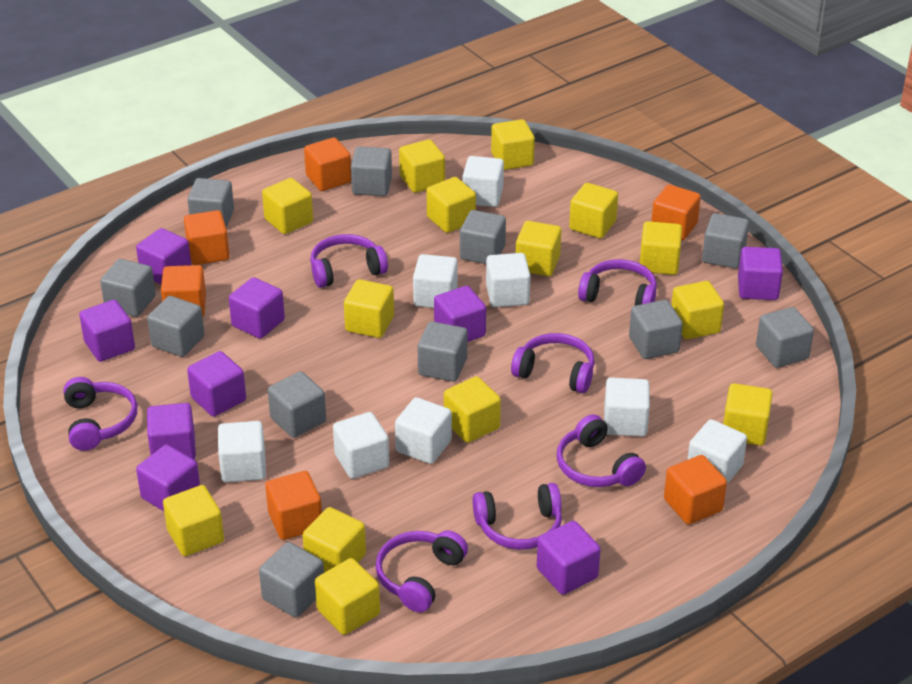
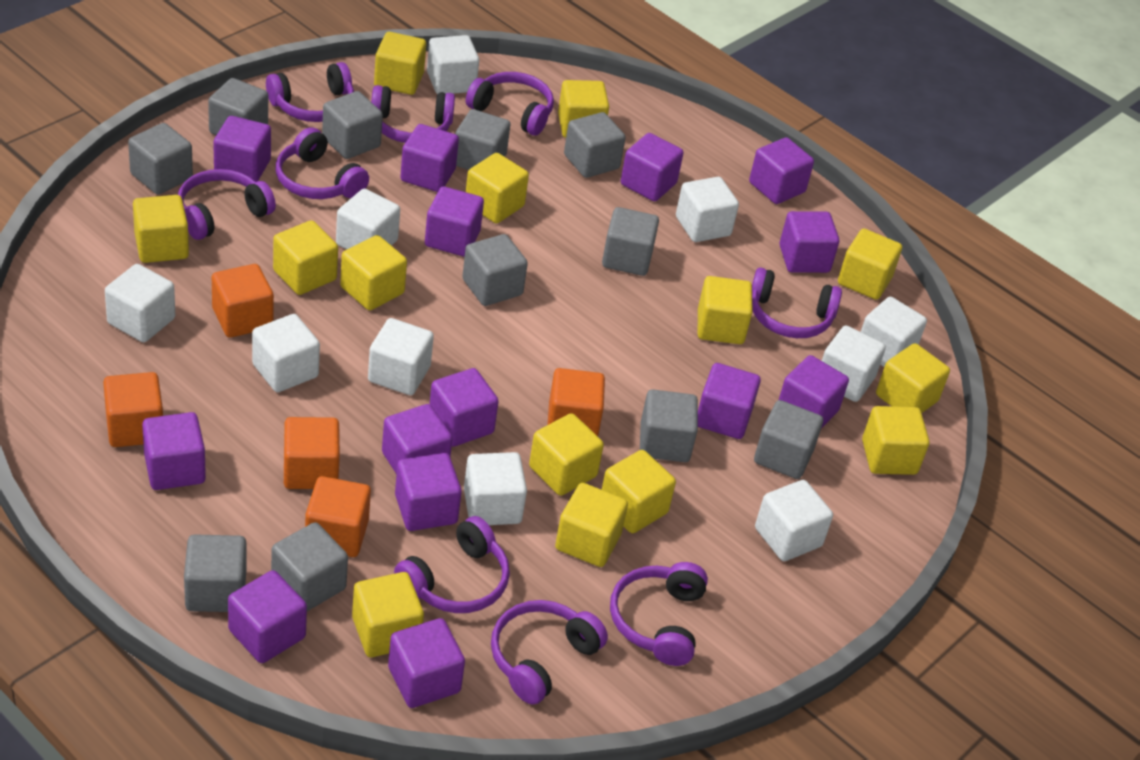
orange cube: 6 -> 5
purple cube: 9 -> 14
purple headphones: 7 -> 9
white cube: 8 -> 10

